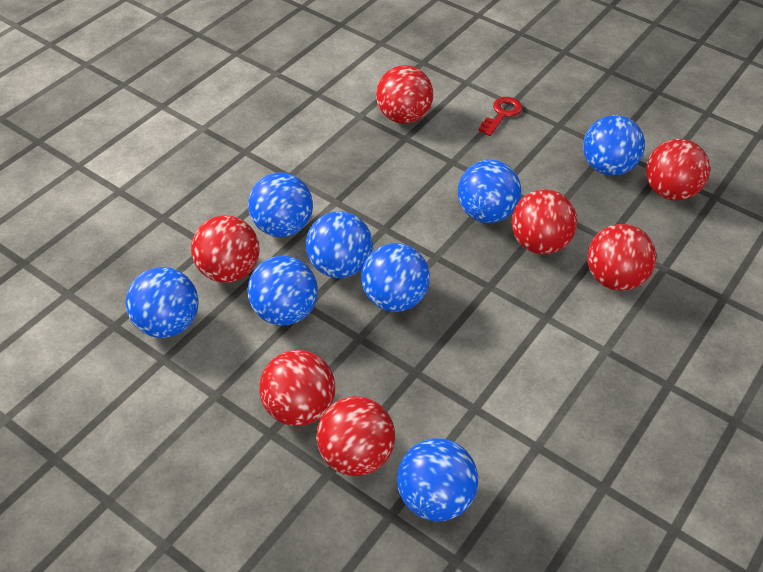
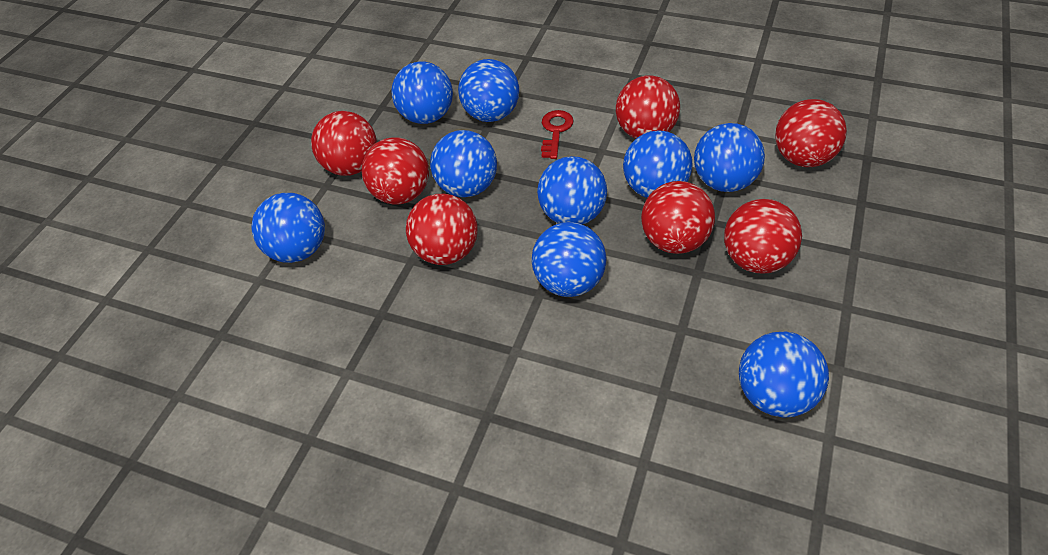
blue ball: 8 -> 9

